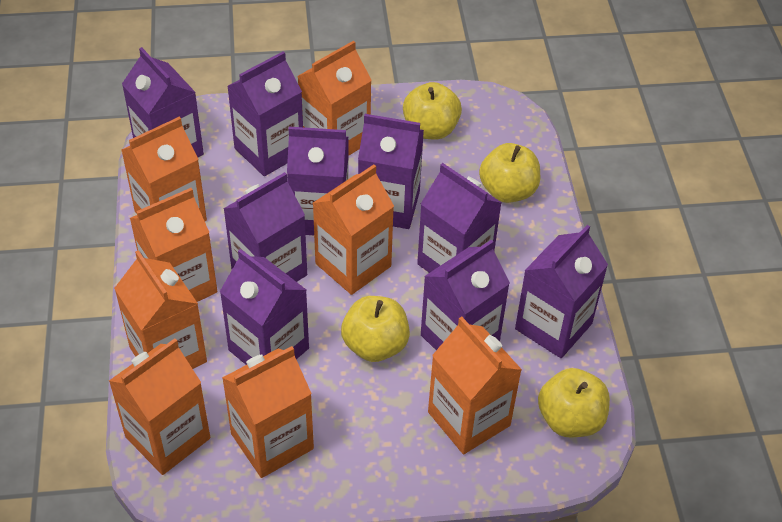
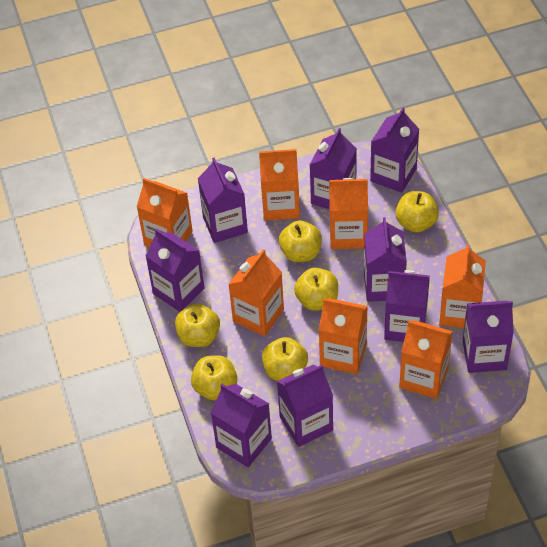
orange carton: 8 -> 7
yellow apple: 4 -> 6

